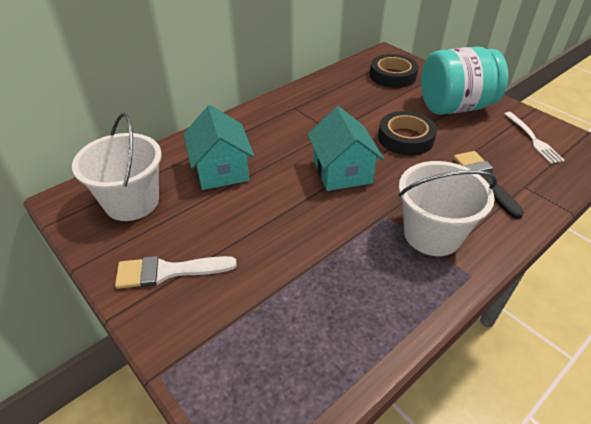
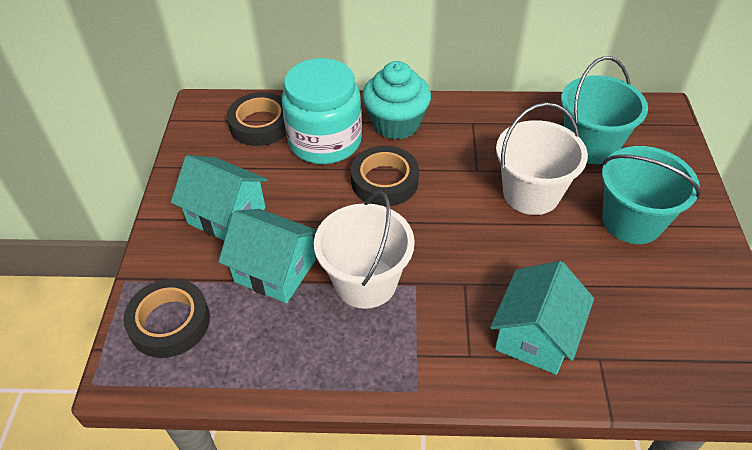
black brush: 1 -> 0
black tape: 2 -> 3
turquoise bucket: 0 -> 2
turquoise cupcake: 0 -> 1
turquoise house: 2 -> 3
white brush: 1 -> 0
white fork: 1 -> 0

